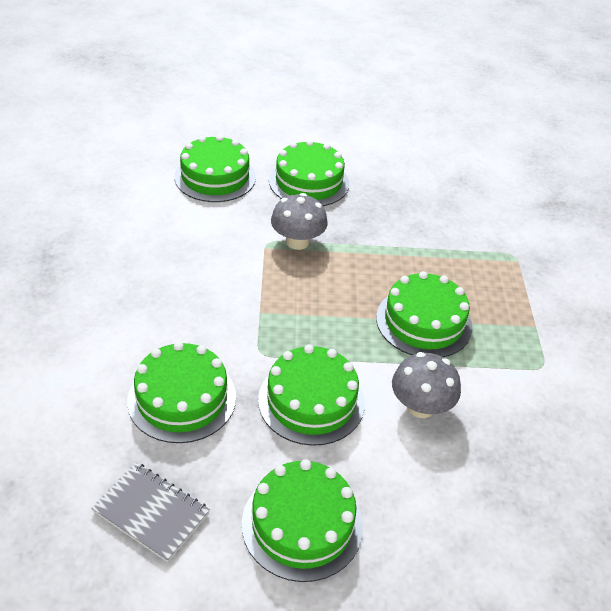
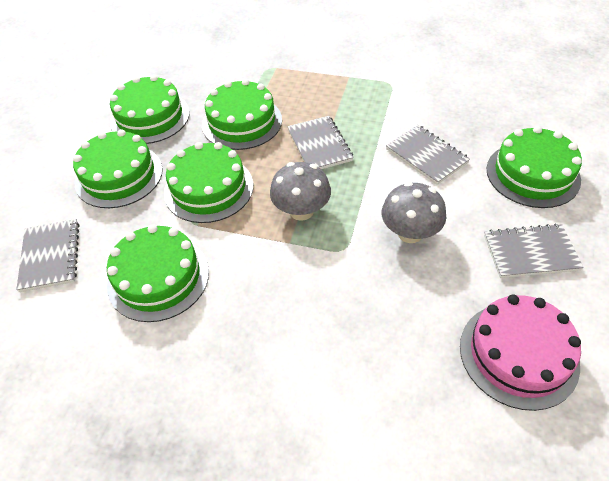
grey notebook: 1 -> 4
pink cake: 0 -> 1

